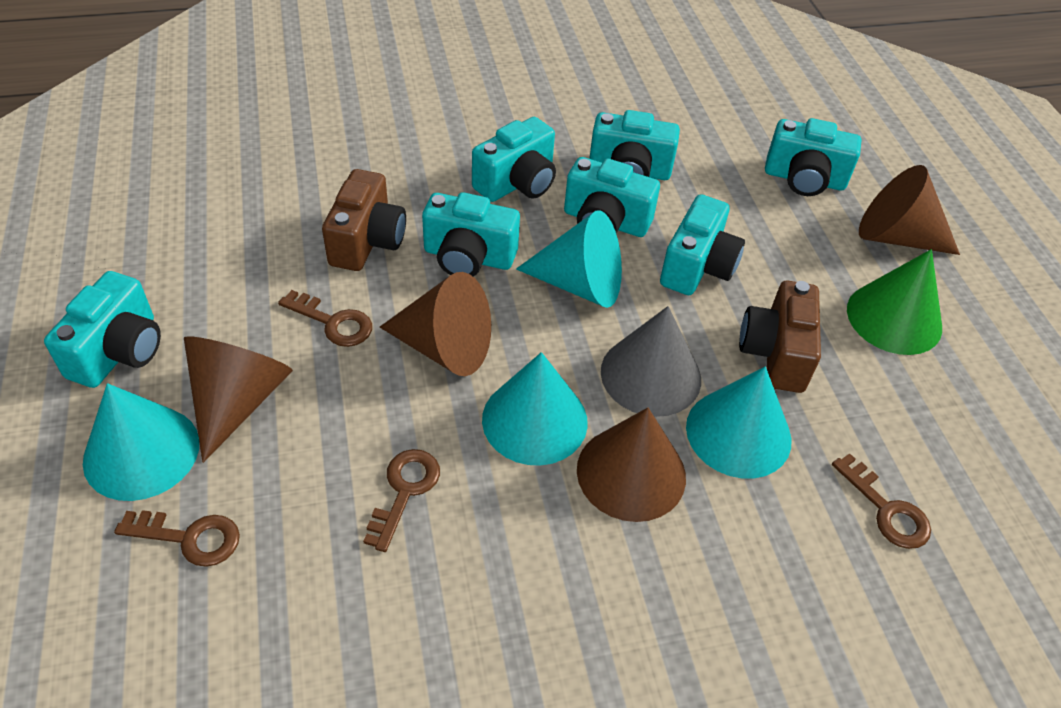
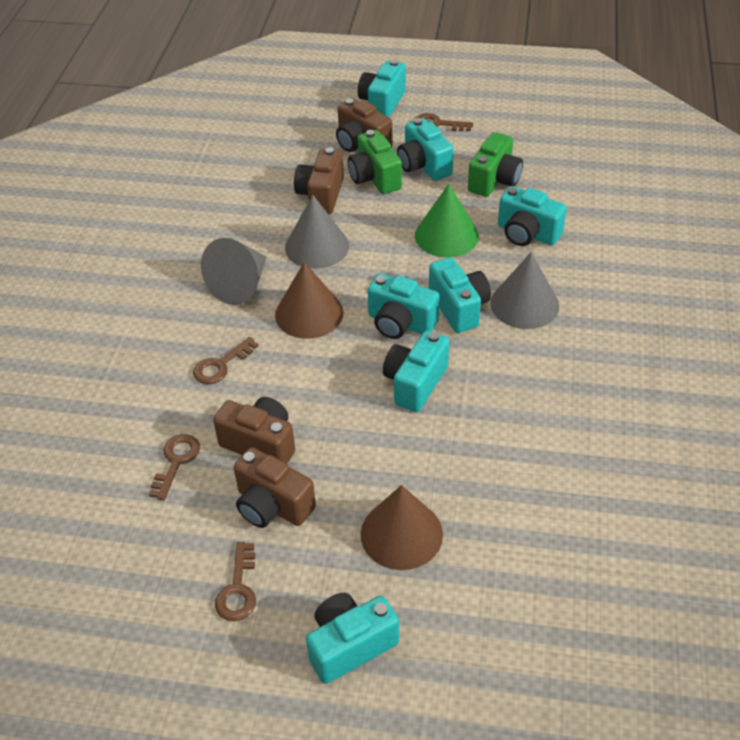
brown camera: 2 -> 4
brown cone: 4 -> 2
green camera: 0 -> 2
grey cone: 1 -> 3
turquoise cone: 4 -> 0

